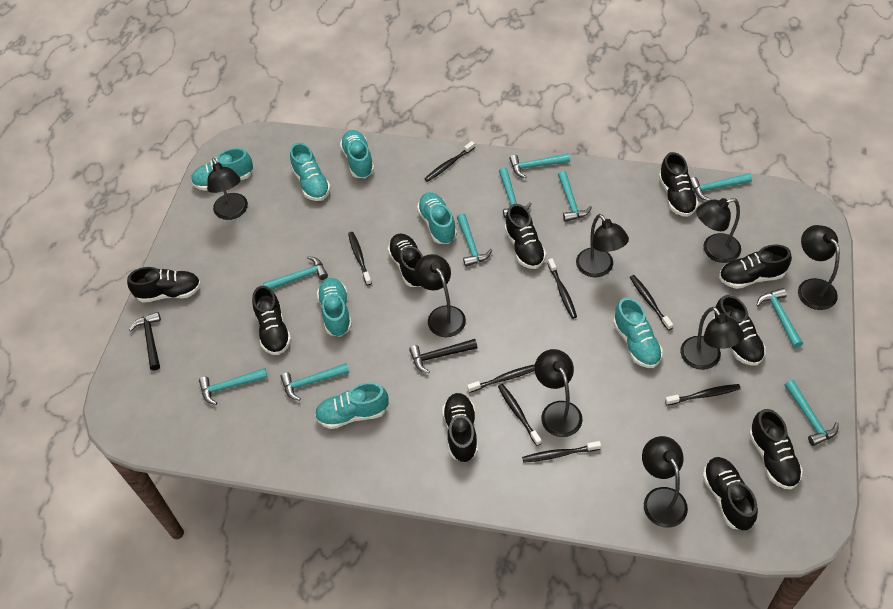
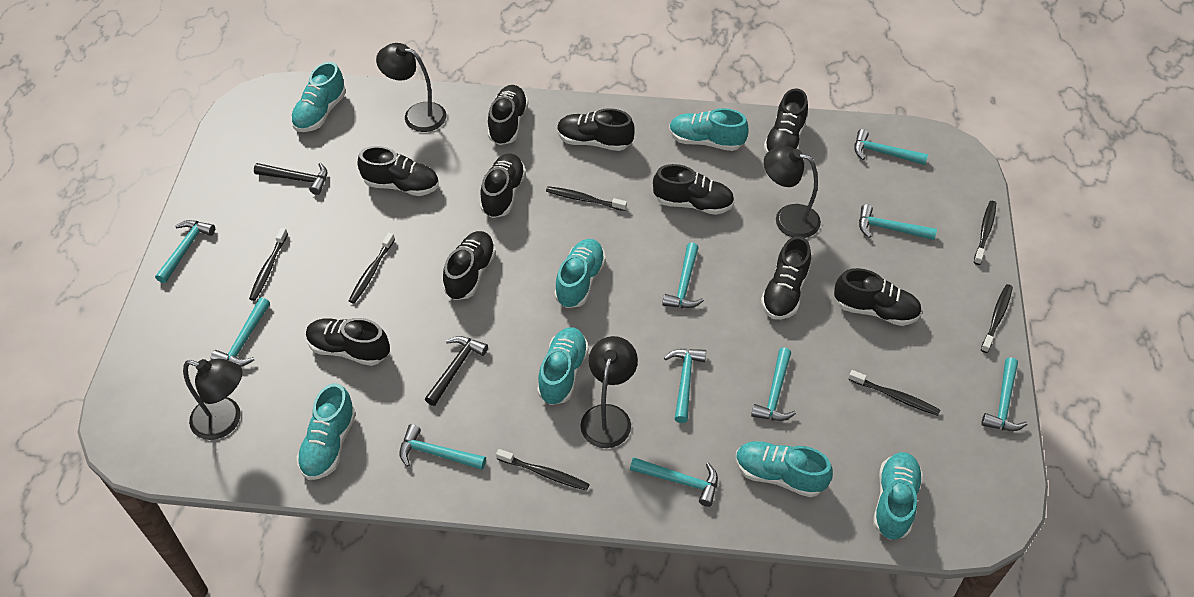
black lamp: 8 -> 4
black toothbrush: 8 -> 7

